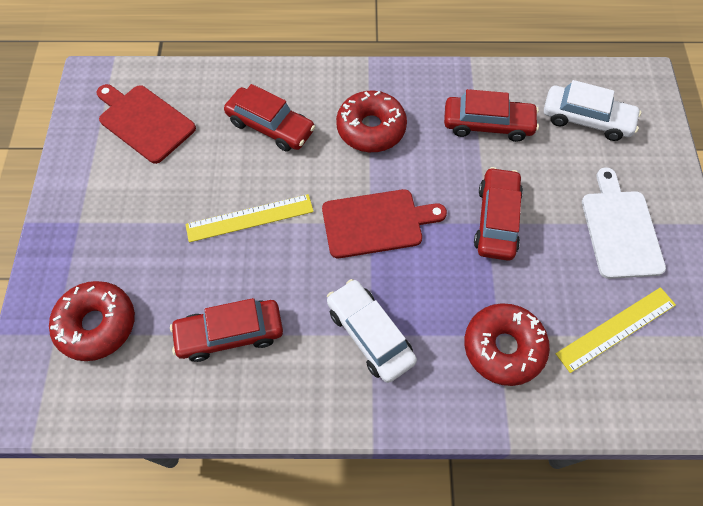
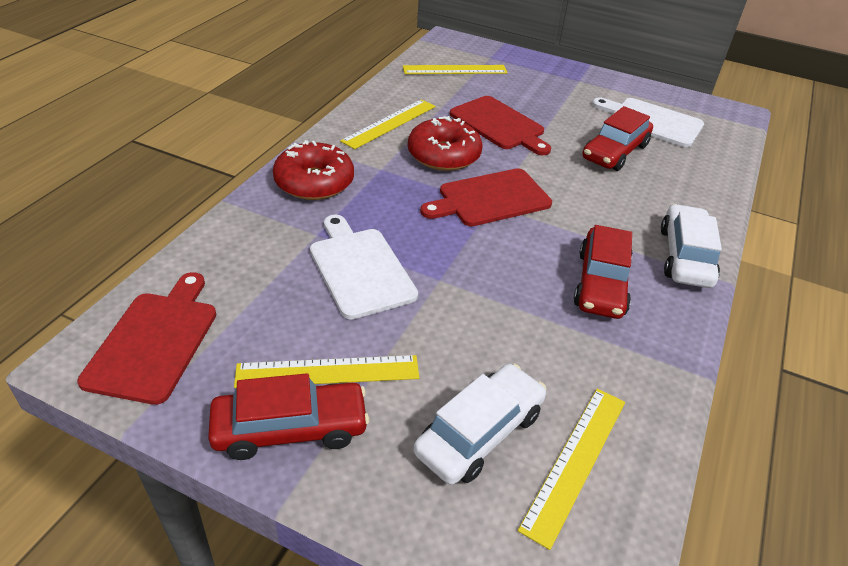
red car: 4 -> 3
red cutting board: 2 -> 3
red donut: 3 -> 2
white cutting board: 1 -> 2
yellow ruler: 2 -> 4

